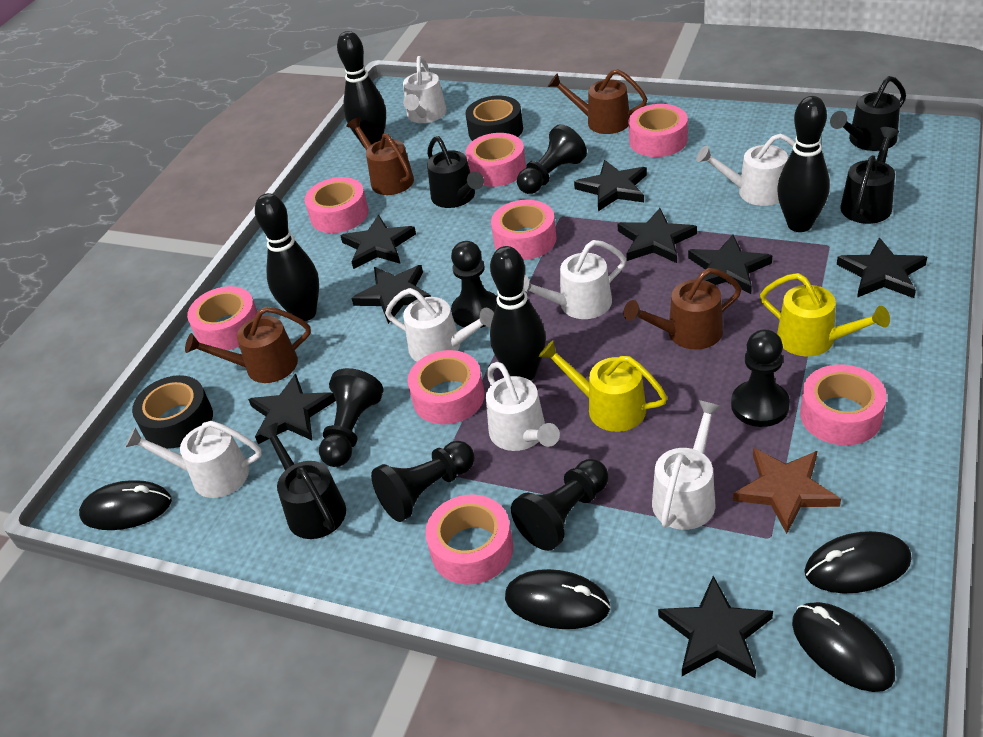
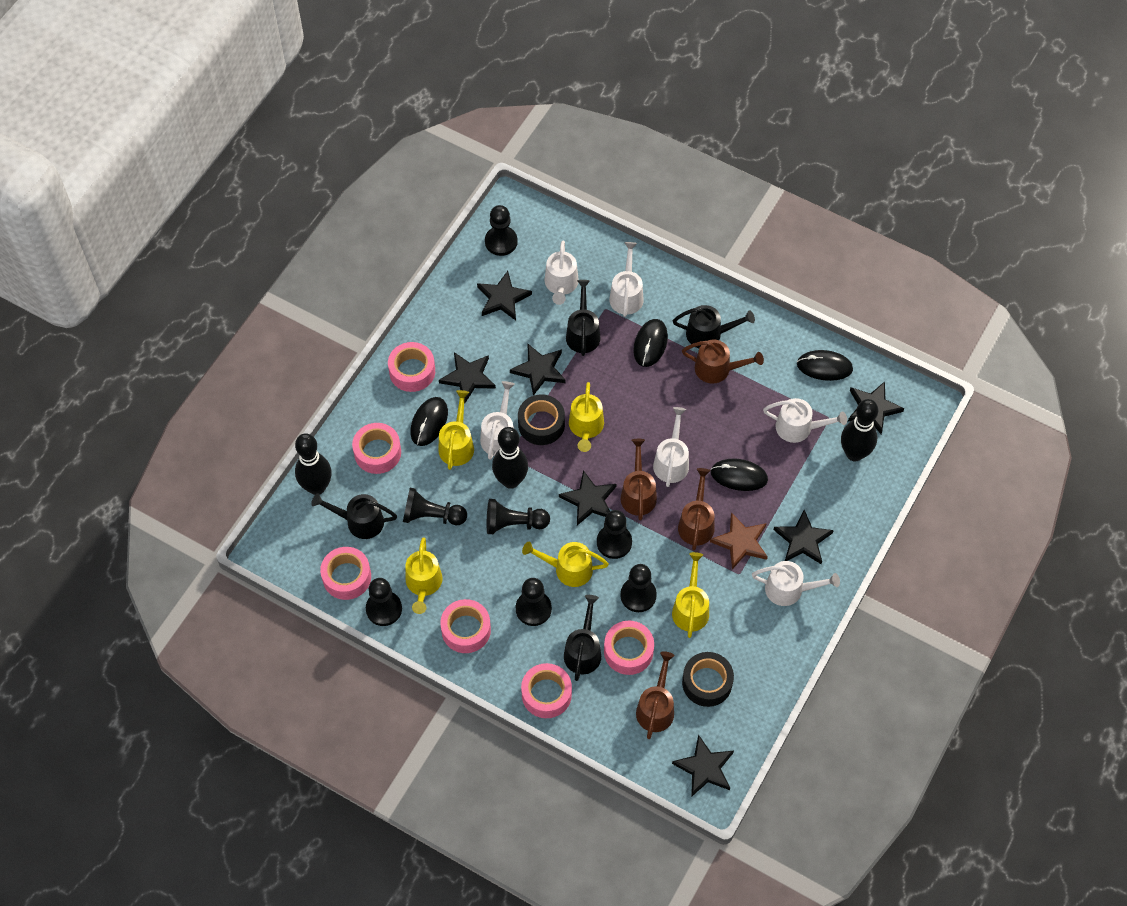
black bowling pin: 4 -> 3
black pawn: 6 -> 7
black star: 8 -> 7
pink tape: 8 -> 6
white watering can: 7 -> 6
yellow watering can: 2 -> 5

